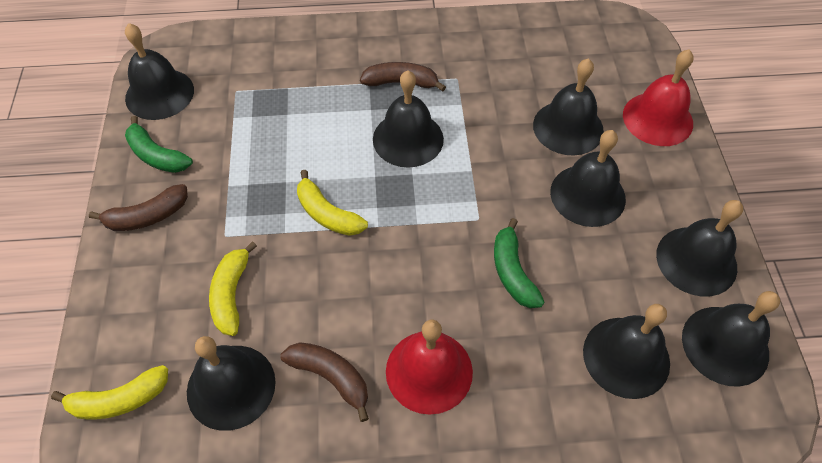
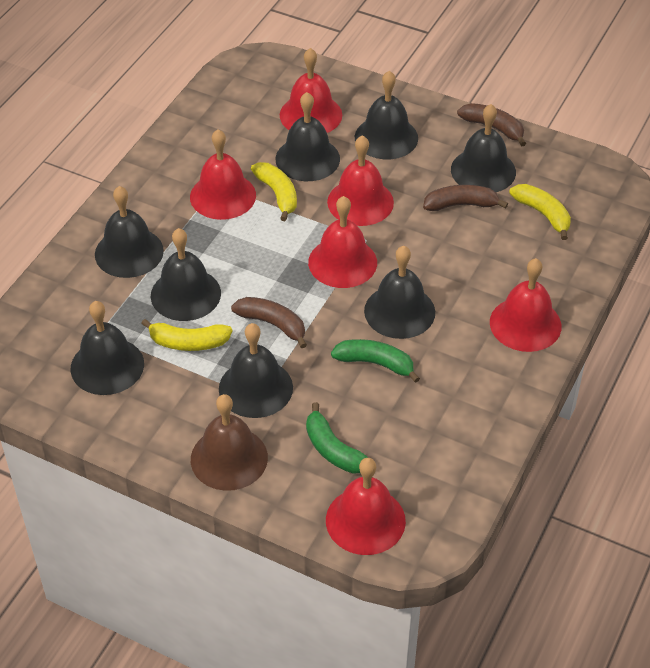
brown bell: 0 -> 1
red bell: 2 -> 6

